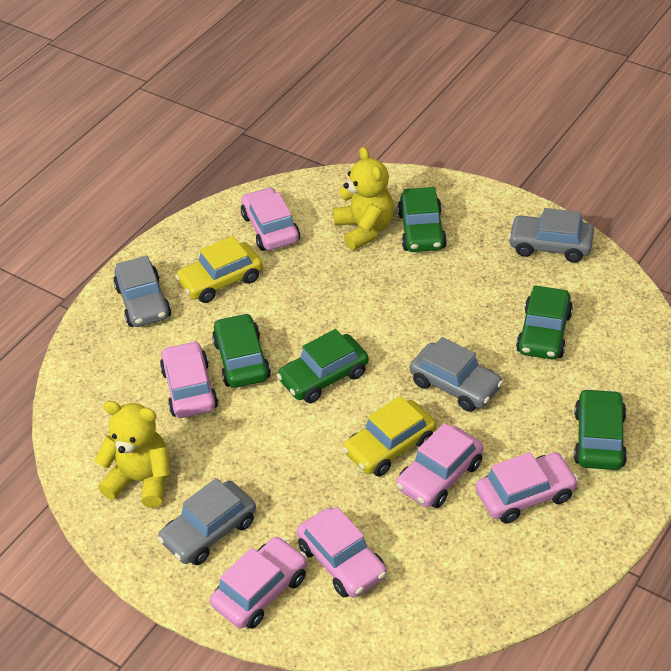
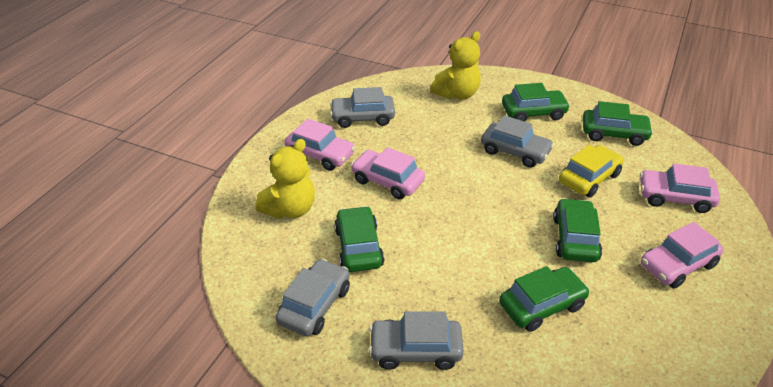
pink car: 6 -> 4
yellow car: 2 -> 1

